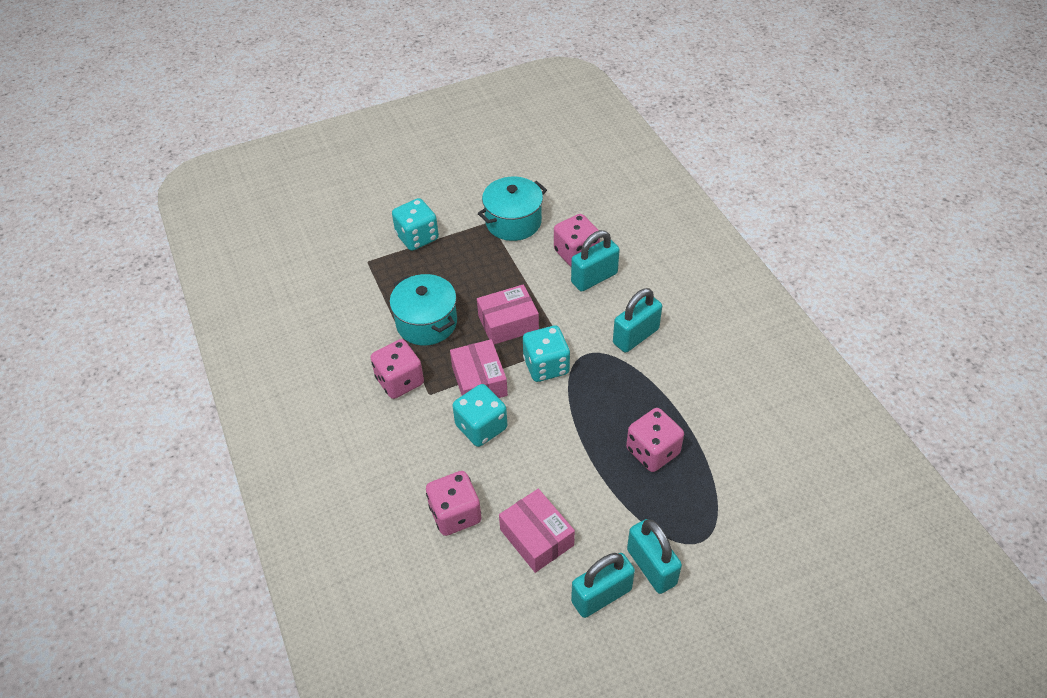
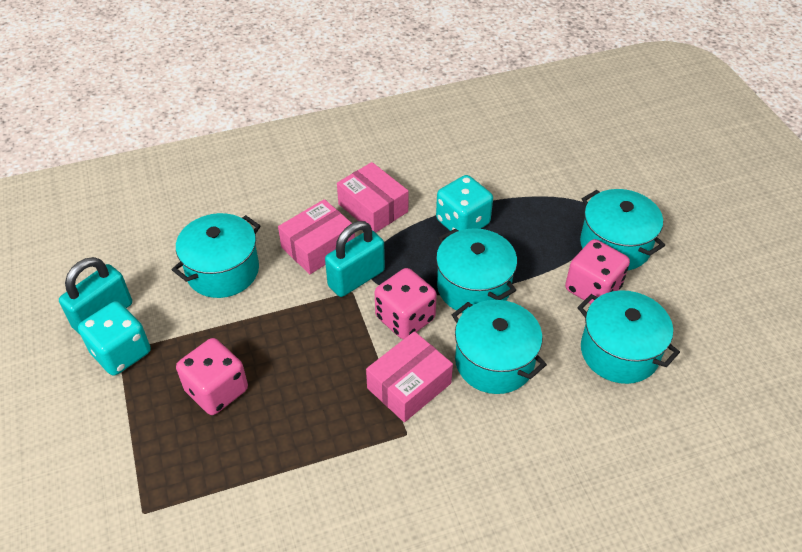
pink dice: 4 -> 3
turquoise dice: 3 -> 2
turquoise padlock: 4 -> 2
turquoise pot: 2 -> 5

